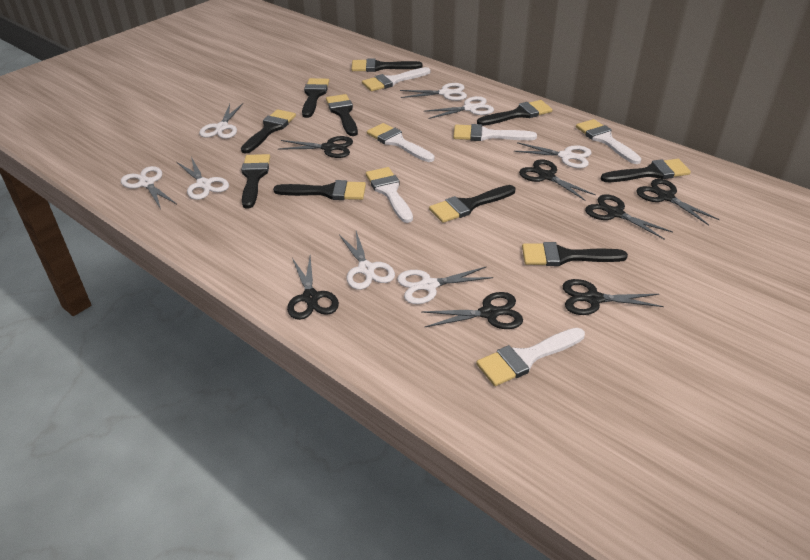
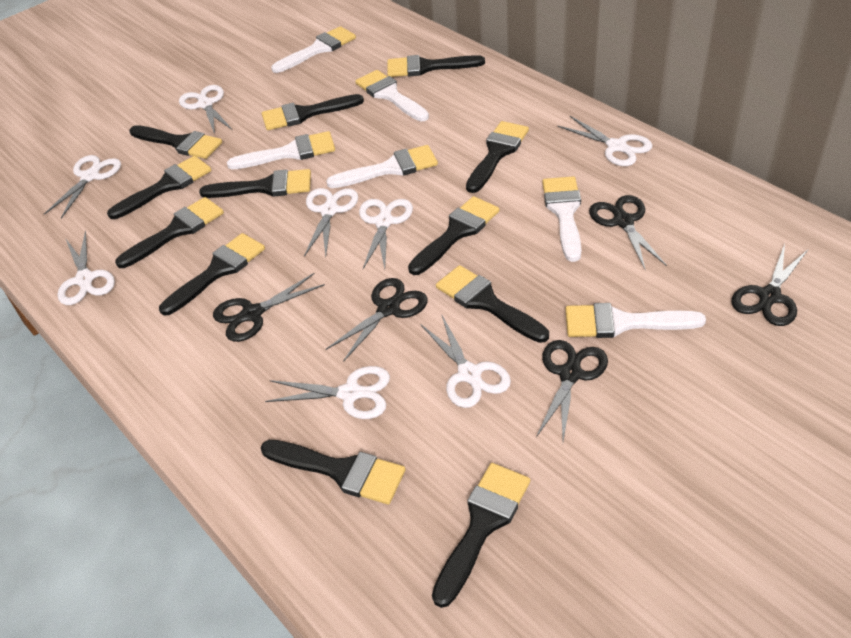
black brush: 10 -> 12
black scissors: 7 -> 5

